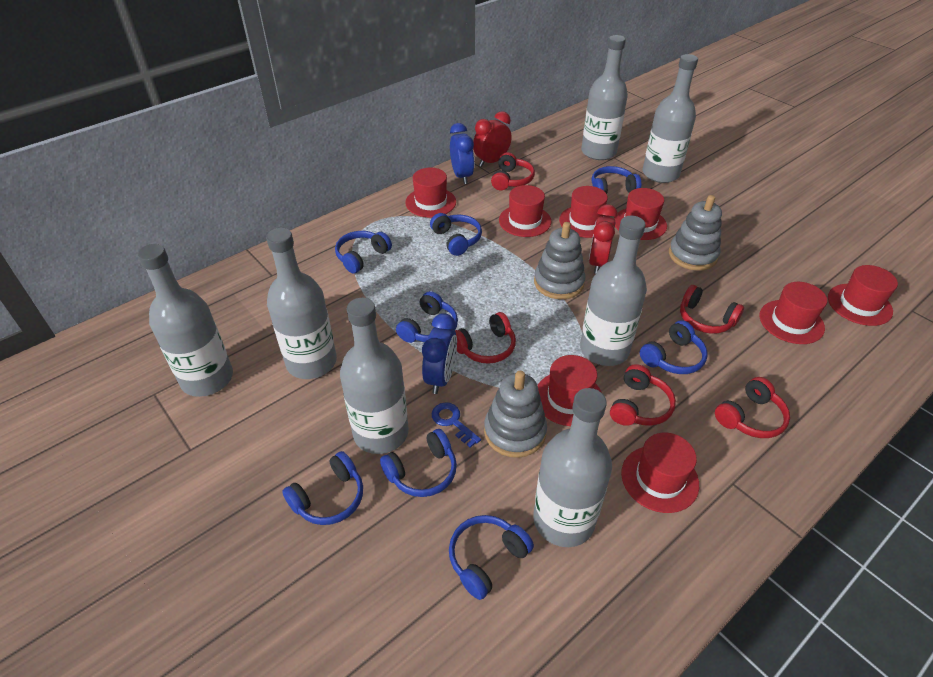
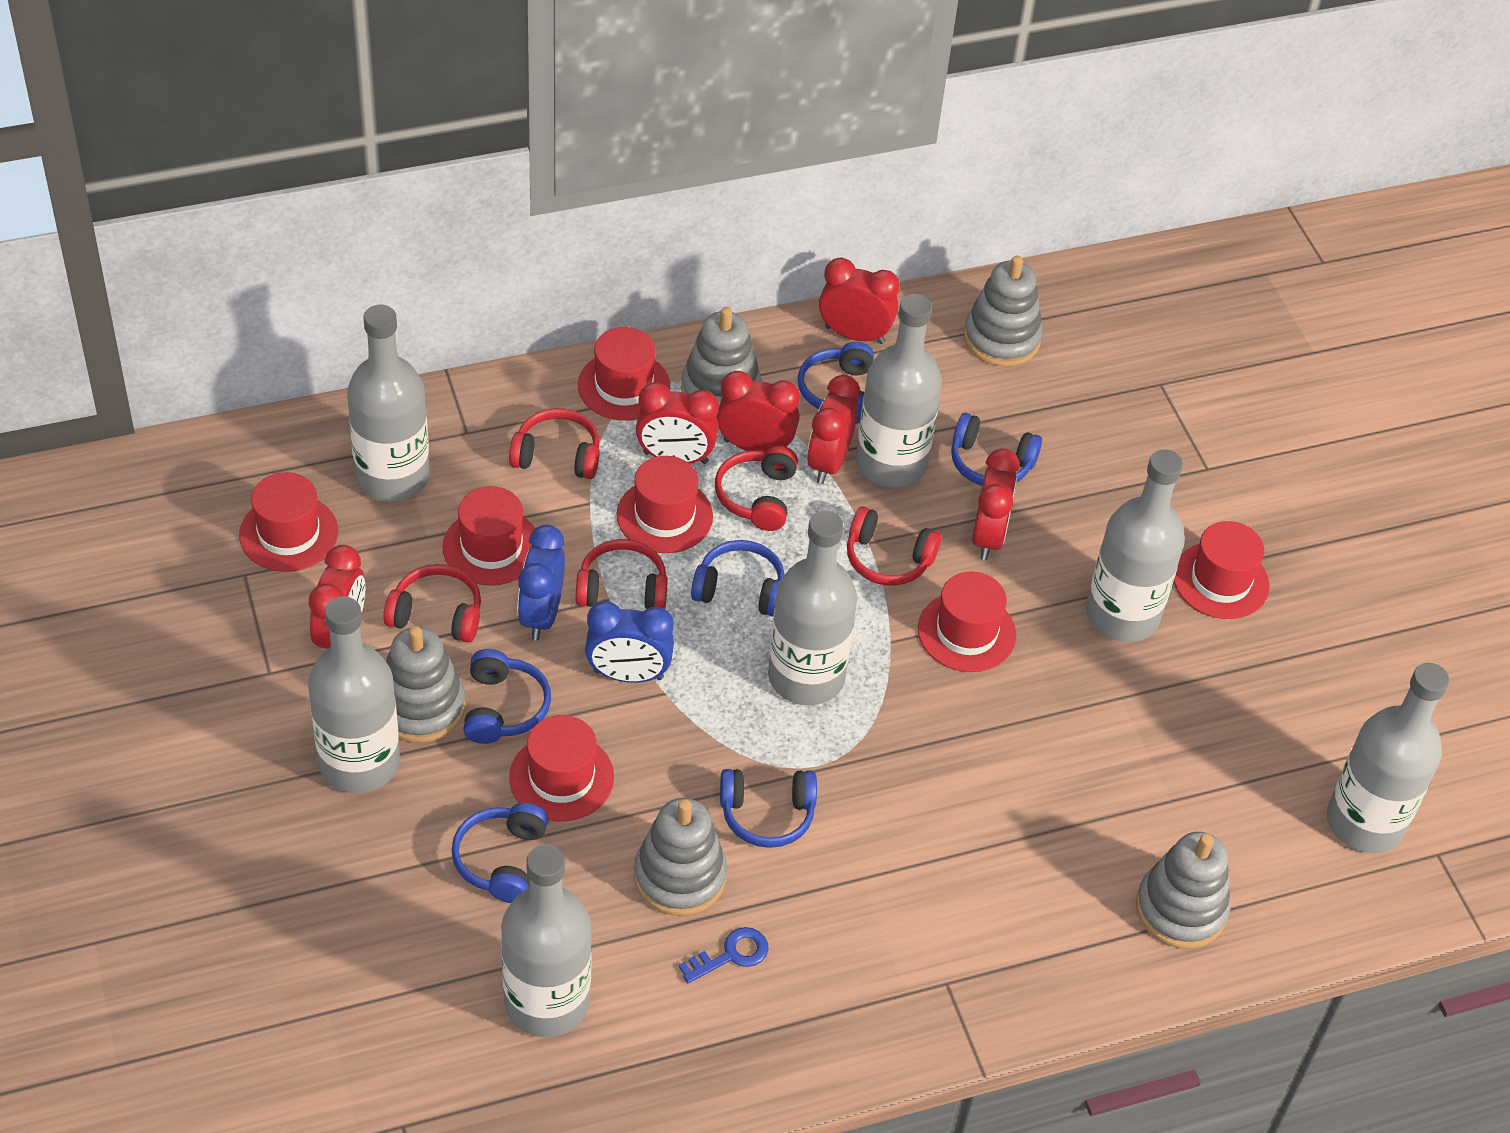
blue headphones: 8 -> 6
grey stacking toy: 3 -> 5
red clock: 2 -> 6
red hat: 8 -> 7

